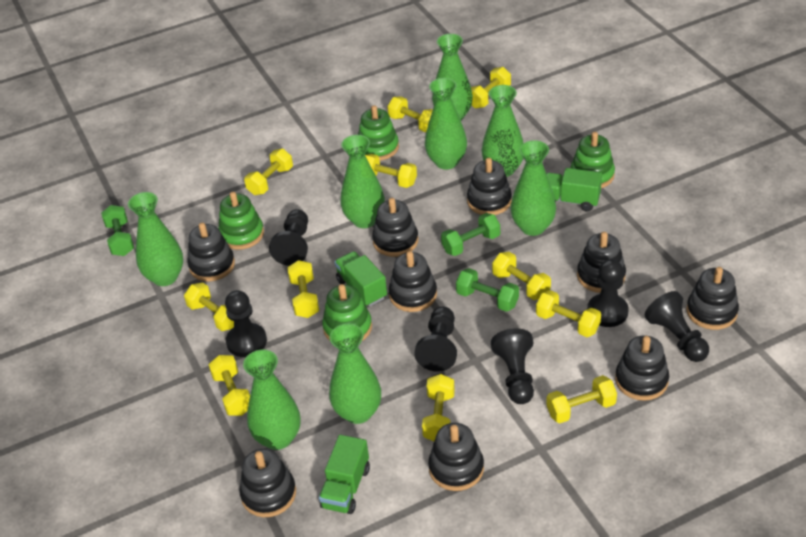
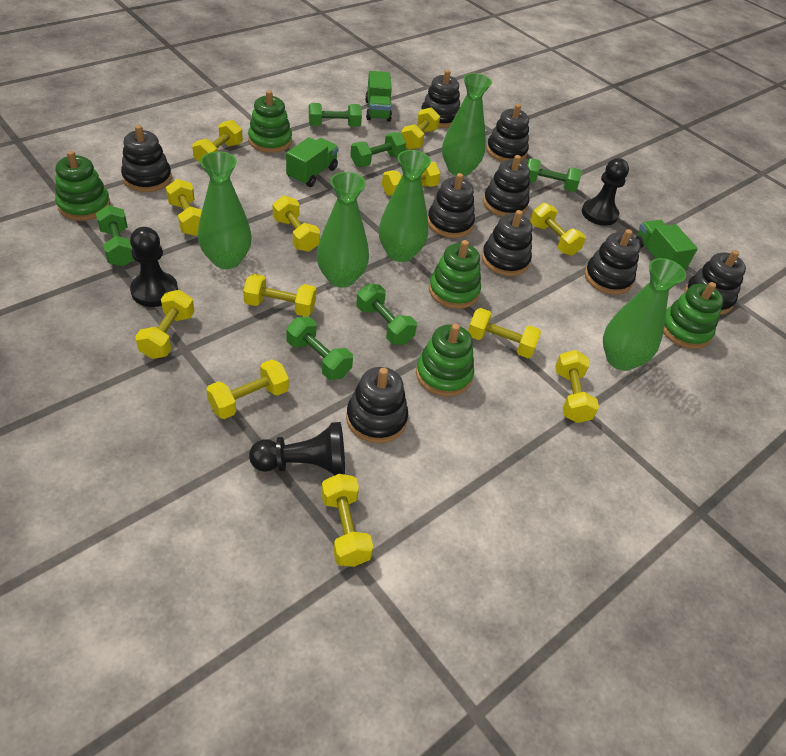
black pawn: 6 -> 3
green dumbbell: 3 -> 6
green stacking toy: 4 -> 5
green vase: 8 -> 5
yellow dumbbell: 11 -> 12

